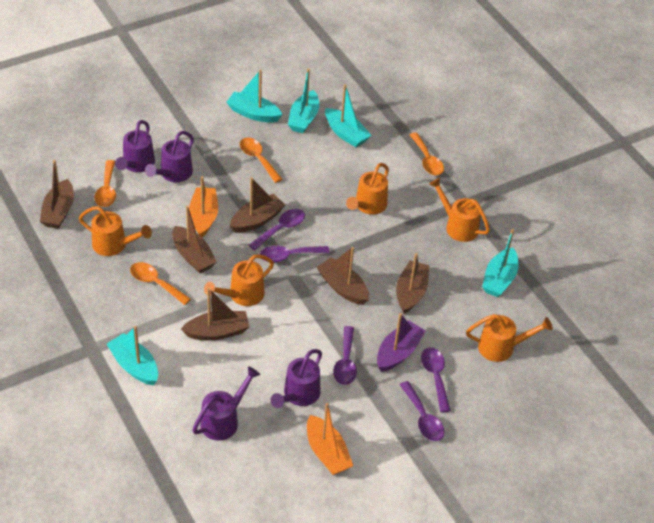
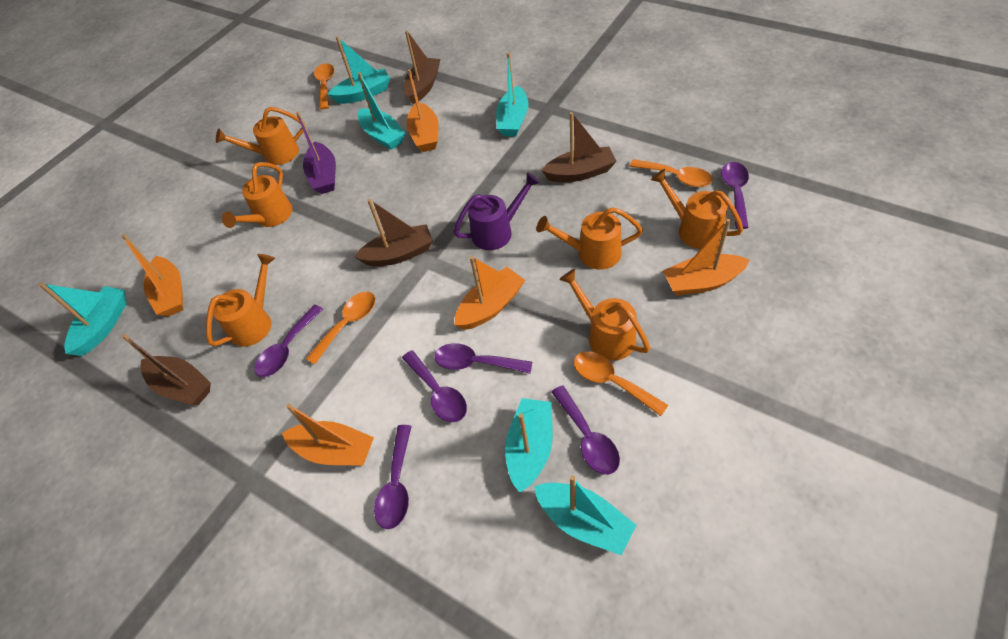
brown boat: 6 -> 4
orange boat: 2 -> 5
orange watering can: 5 -> 6
purple spoon: 5 -> 6
purple watering can: 4 -> 1
turquoise boat: 5 -> 6

